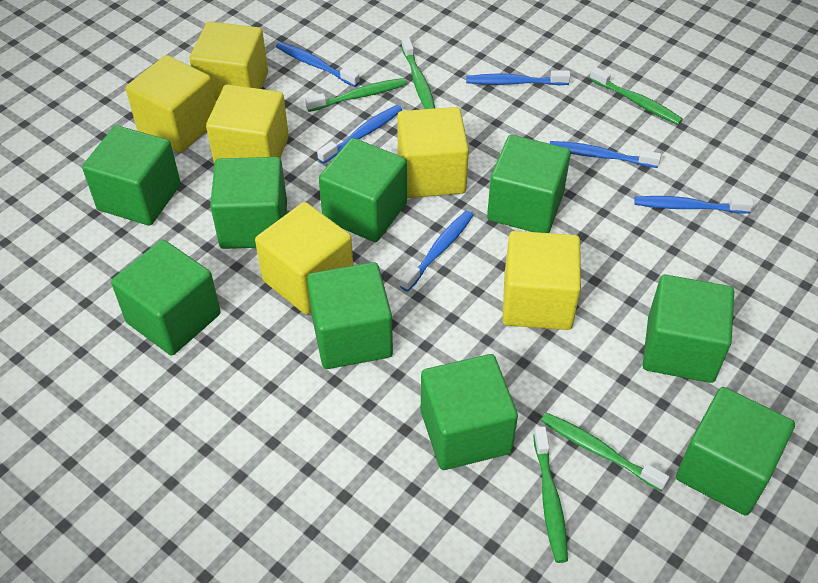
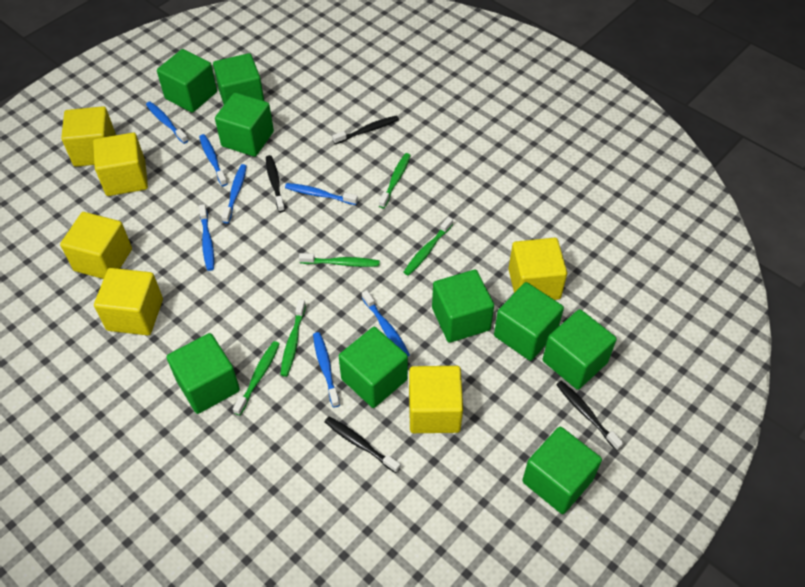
black toothbrush: 0 -> 4
blue toothbrush: 6 -> 7

